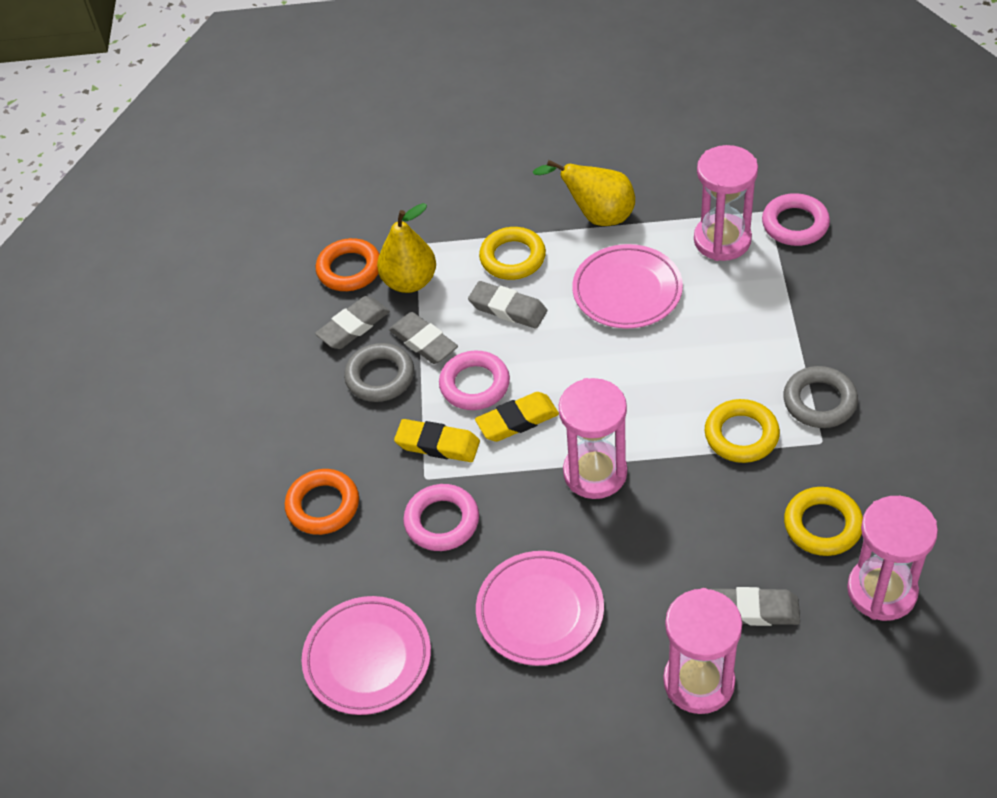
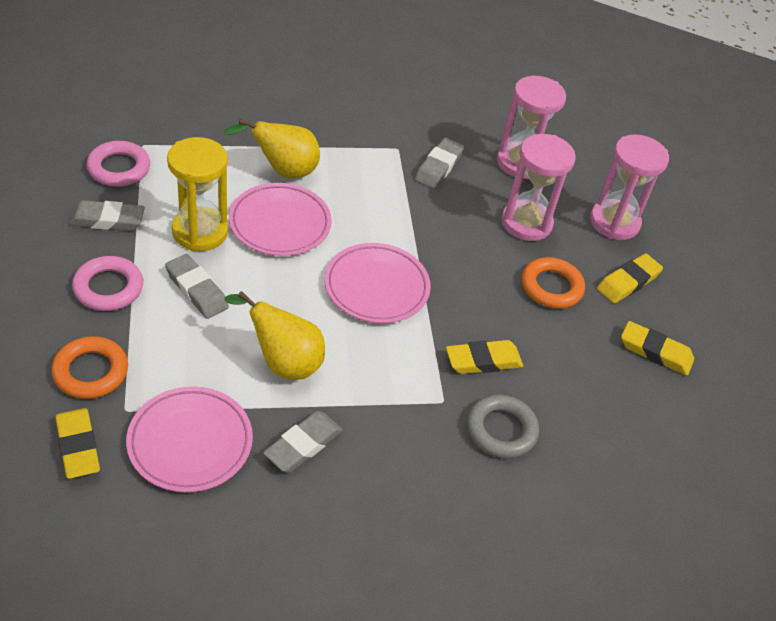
grey ring: 2 -> 1
pink hourglass: 4 -> 3
pink ring: 3 -> 2
yellow eraser: 2 -> 4
yellow hourglass: 0 -> 1
yellow ring: 3 -> 0

